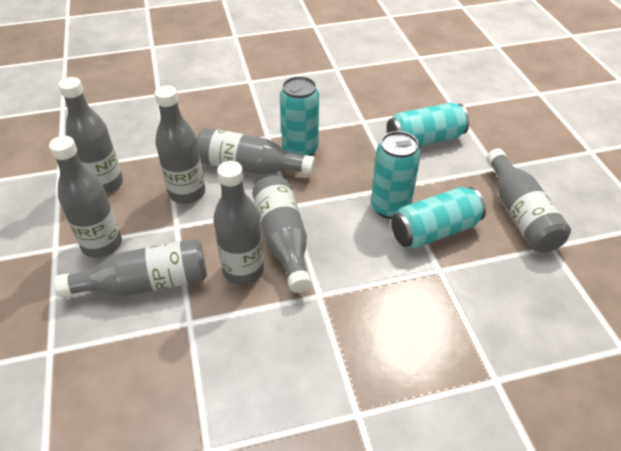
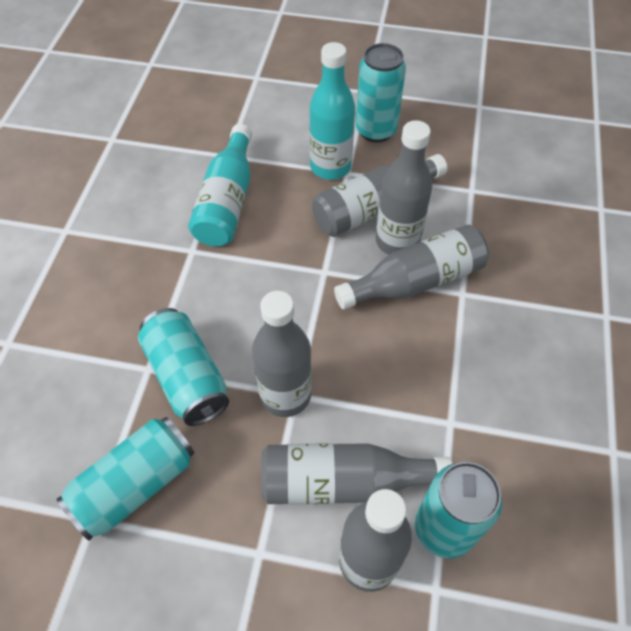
grey bottle: 8 -> 6
turquoise bottle: 0 -> 2

